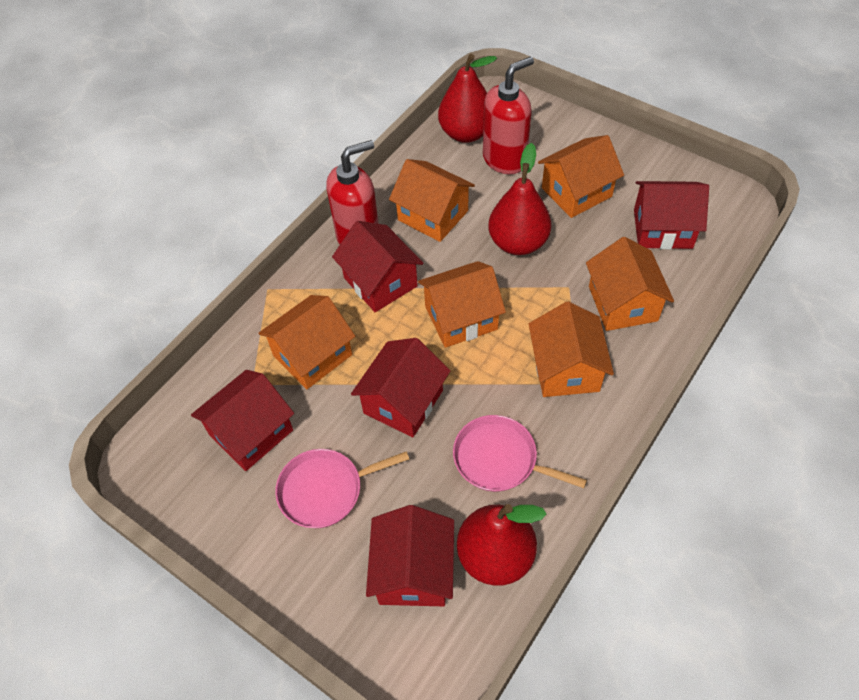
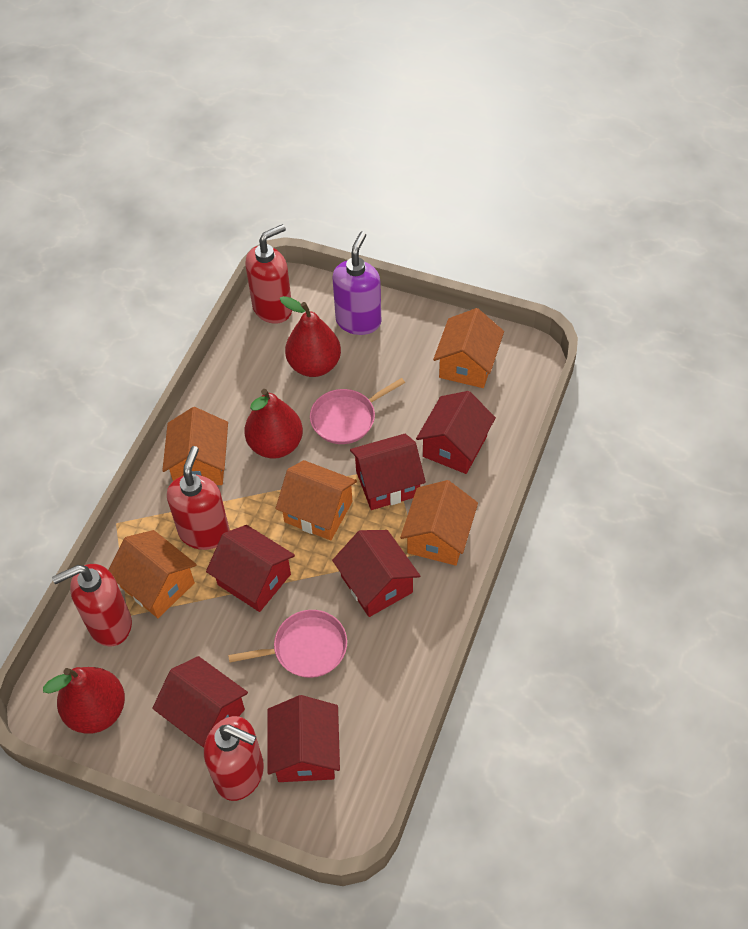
orange house: 6 -> 5
purple soap dispenser: 0 -> 1
red house: 5 -> 6
red soap dispenser: 2 -> 4

